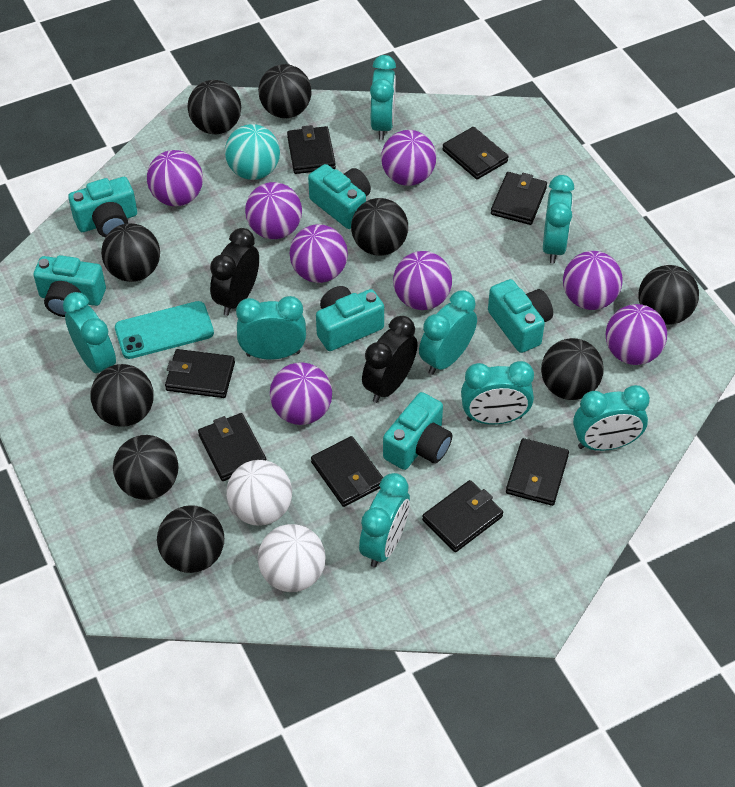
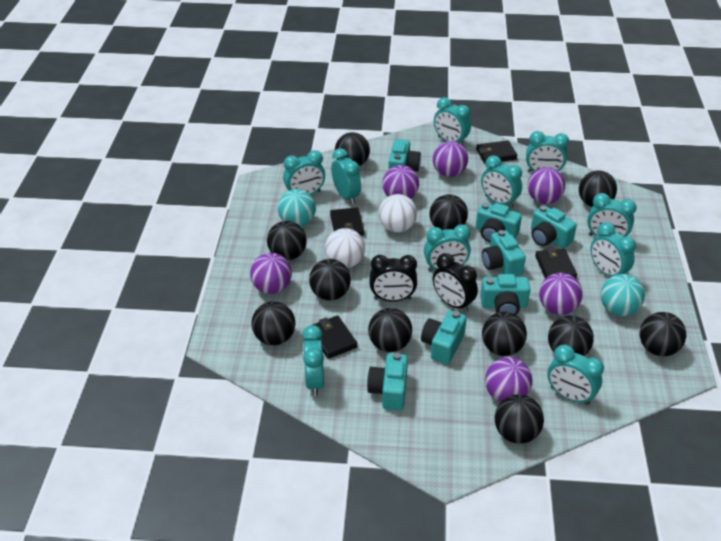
black ball: 9 -> 11
black wallet: 8 -> 4
purple ball: 8 -> 6
turquoise ball: 1 -> 2
turquoise camera: 6 -> 7
turquoise clock: 8 -> 10
turquoise phone: 1 -> 0

